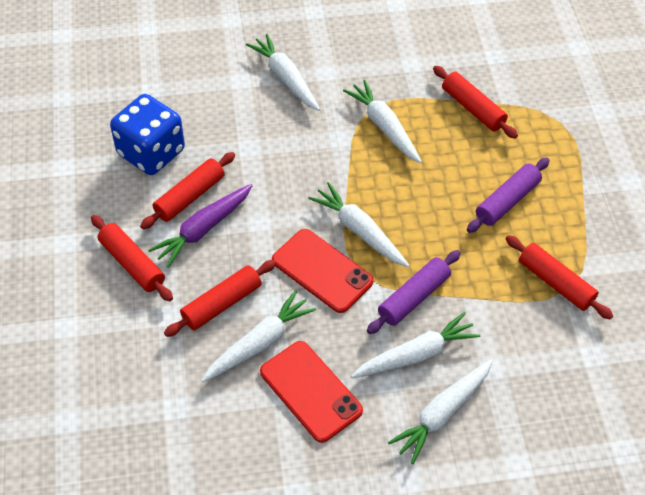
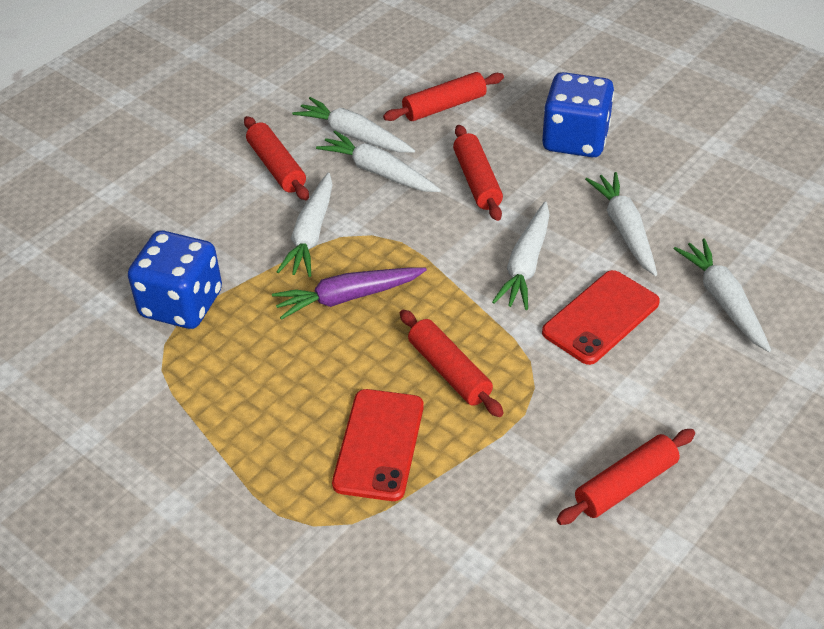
blue dice: 1 -> 2
purple rolling pin: 2 -> 0

